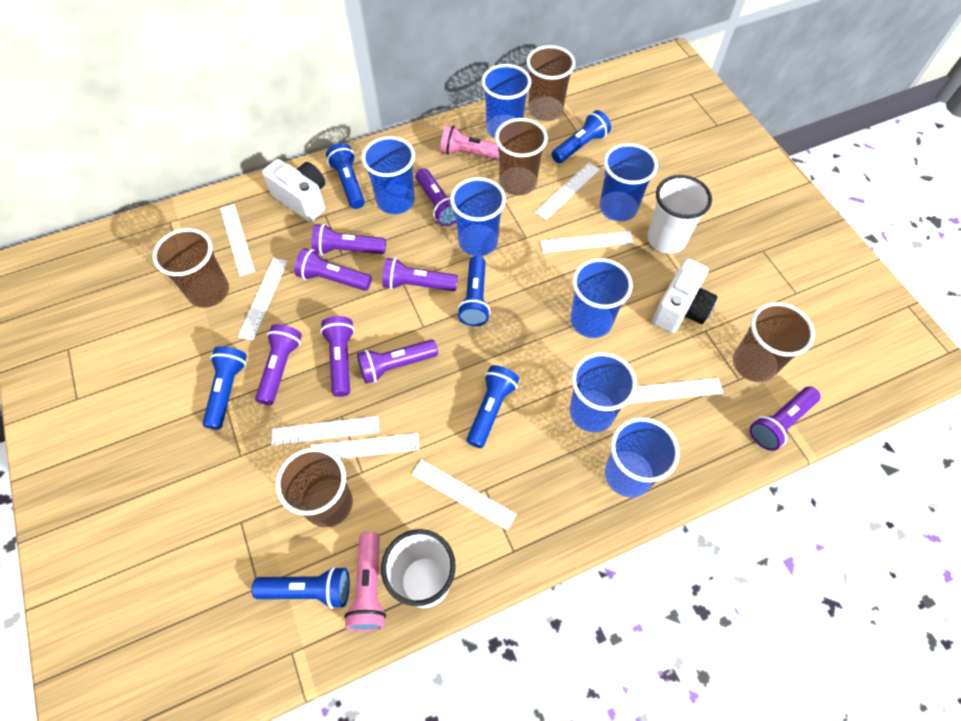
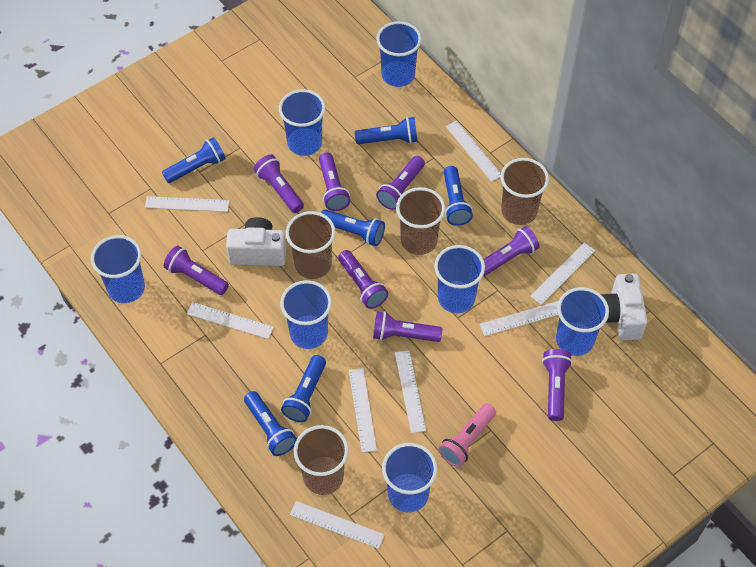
brown cup: 5 -> 4
pink flashlight: 2 -> 1
white cup: 2 -> 0

